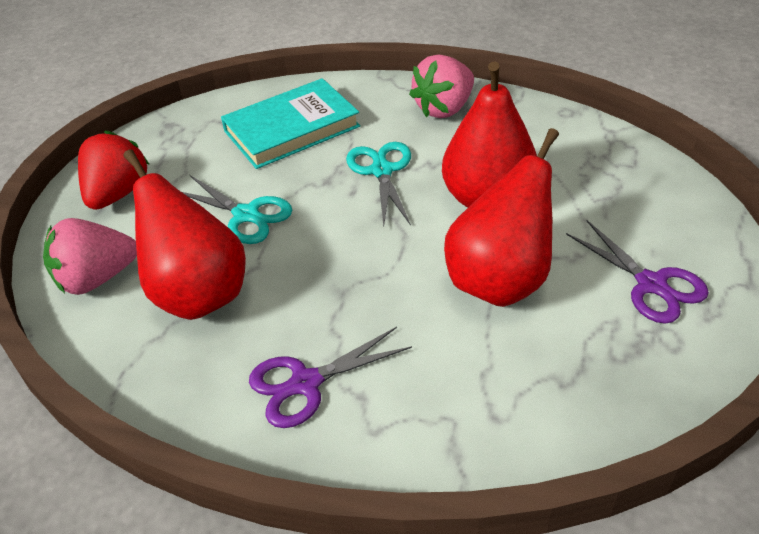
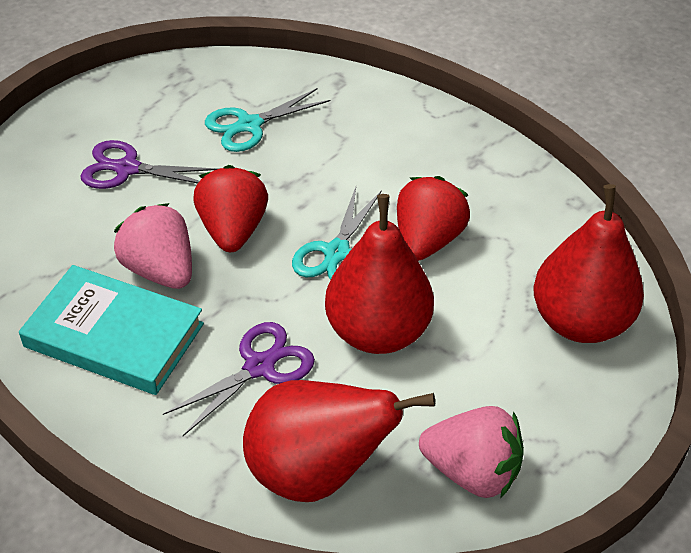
red strawberry: 1 -> 2

